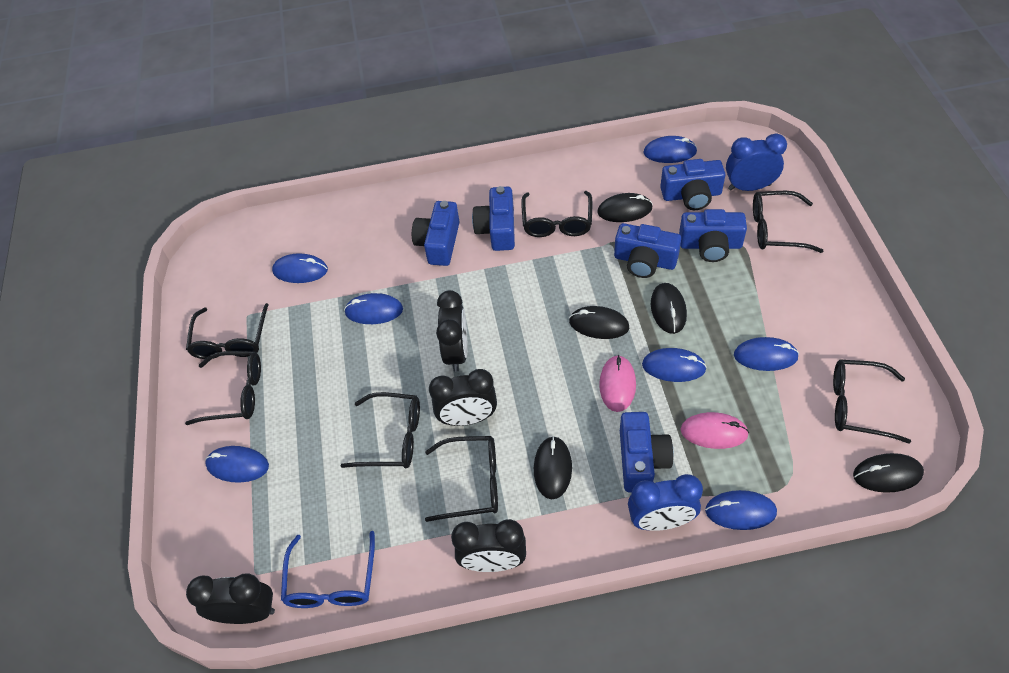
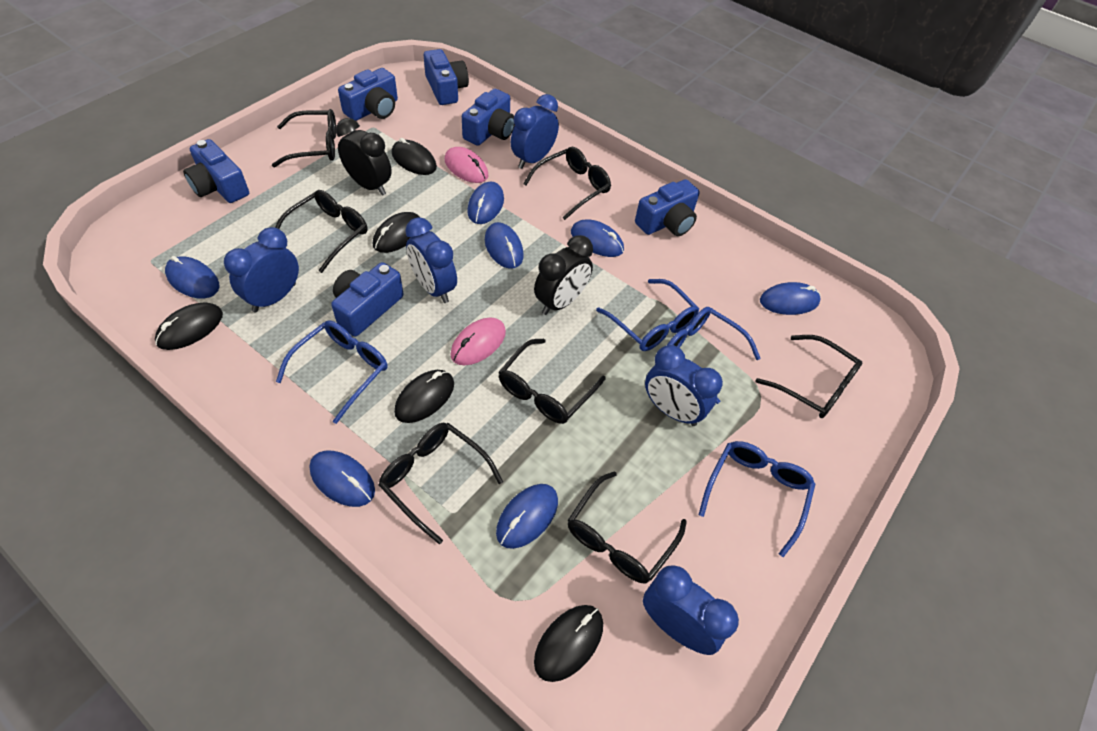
black clock: 4 -> 2
blue clock: 2 -> 5
blue glasses: 1 -> 4

